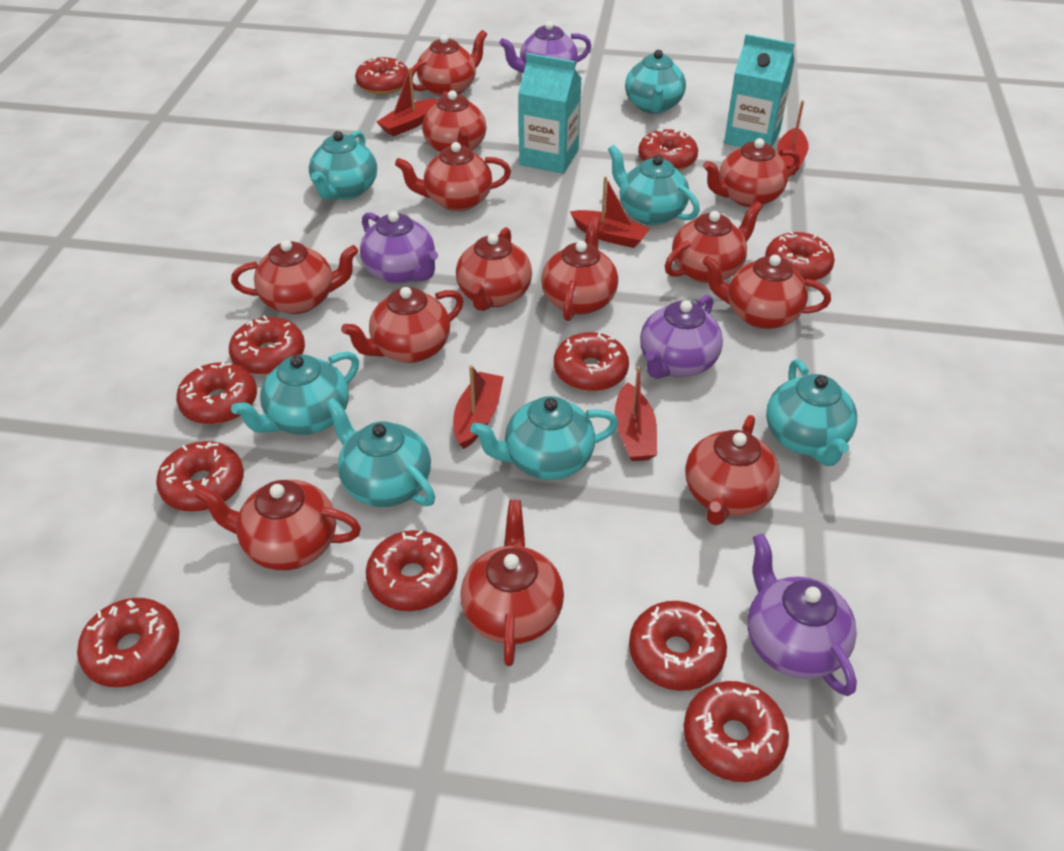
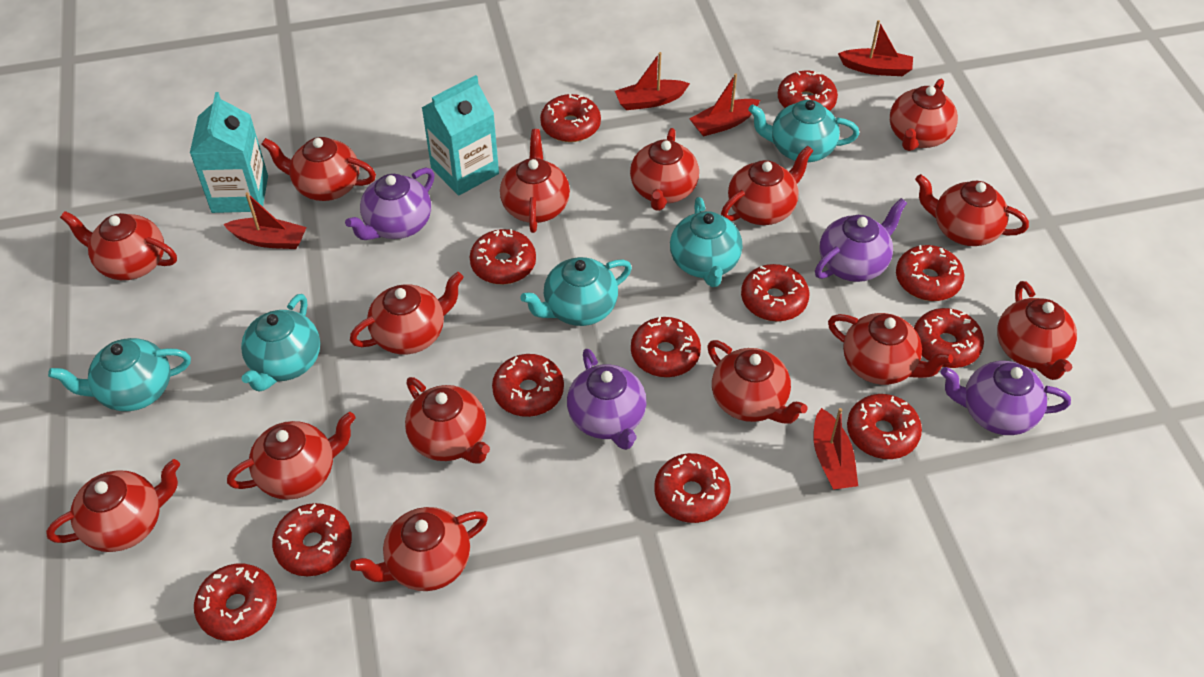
red donut: 11 -> 12
red teapot: 13 -> 15
turquoise teapot: 7 -> 5

